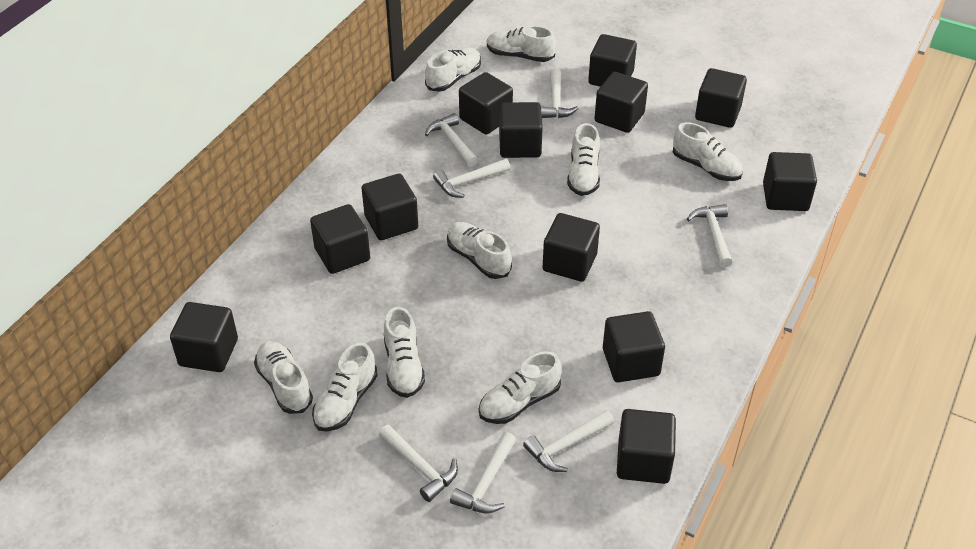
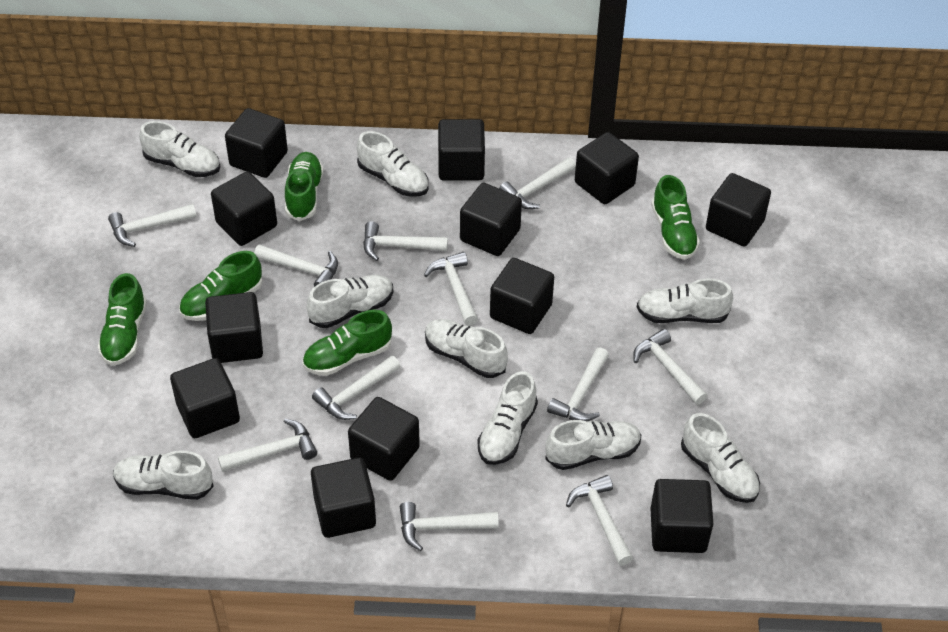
green shoe: 0 -> 5
white hammer: 7 -> 11

